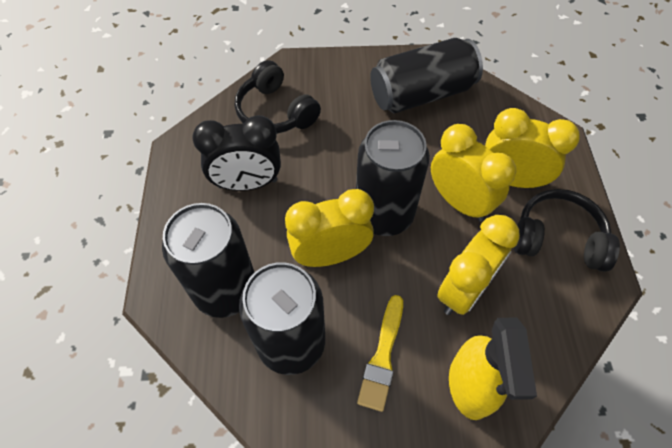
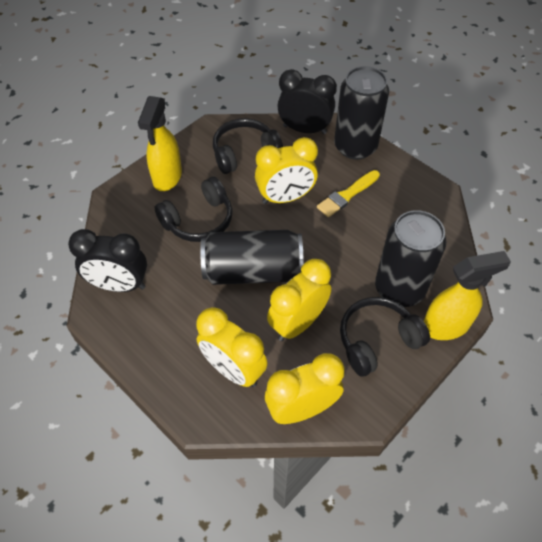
black can: 4 -> 3
black clock: 1 -> 2
black headphones: 2 -> 3
yellow spray bottle: 1 -> 2

